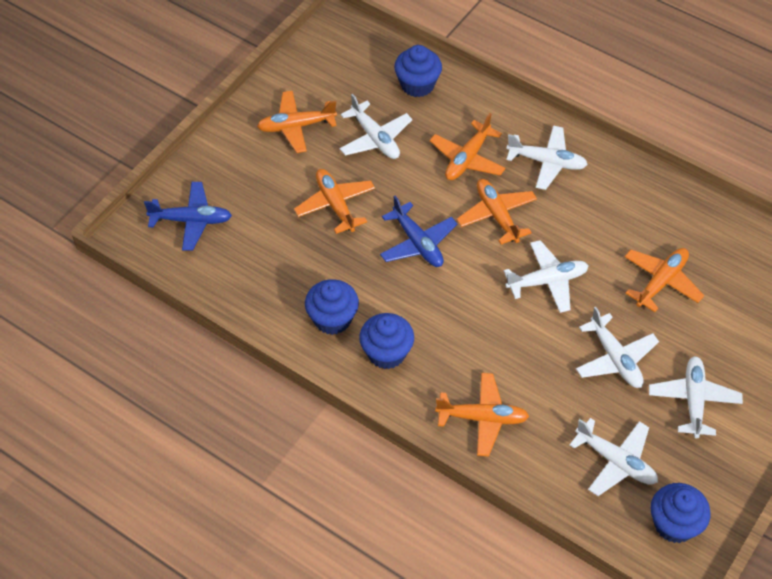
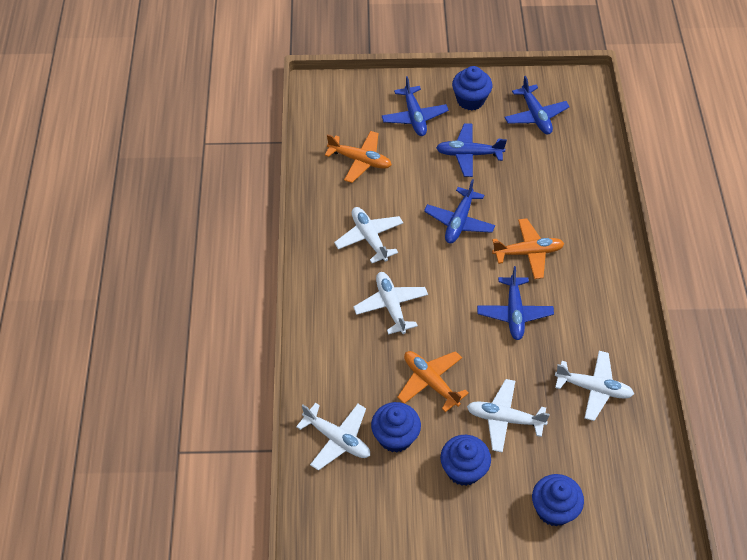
blue plane: 2 -> 5
orange plane: 6 -> 3
white plane: 6 -> 5

